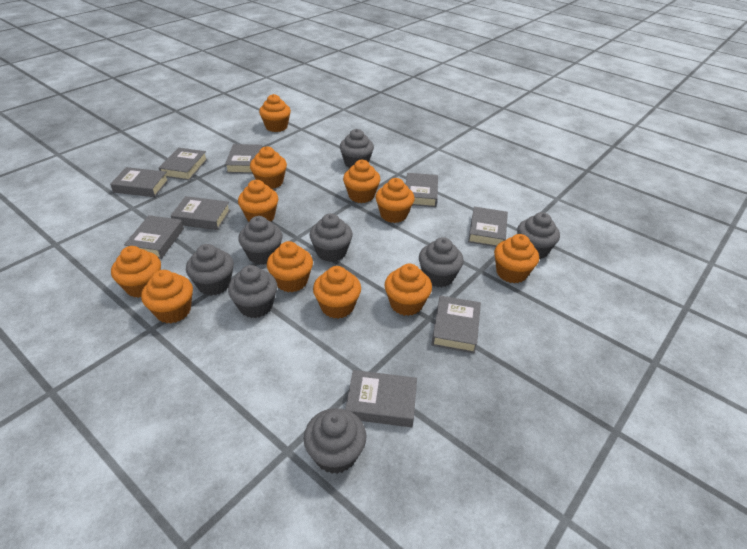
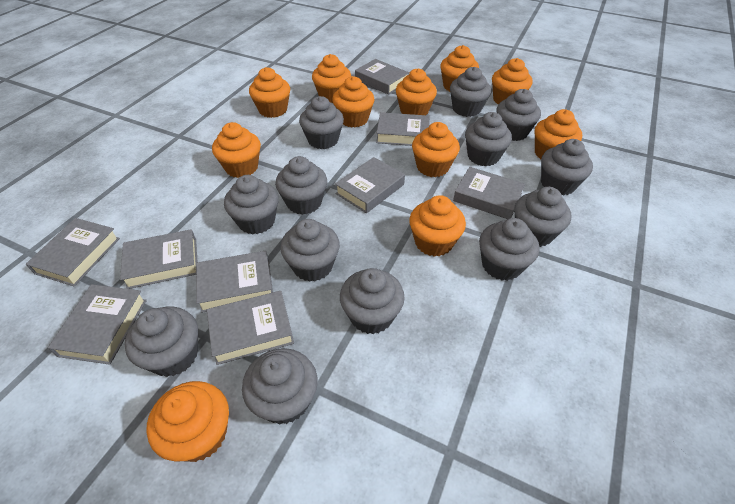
grey cupcake: 8 -> 13

